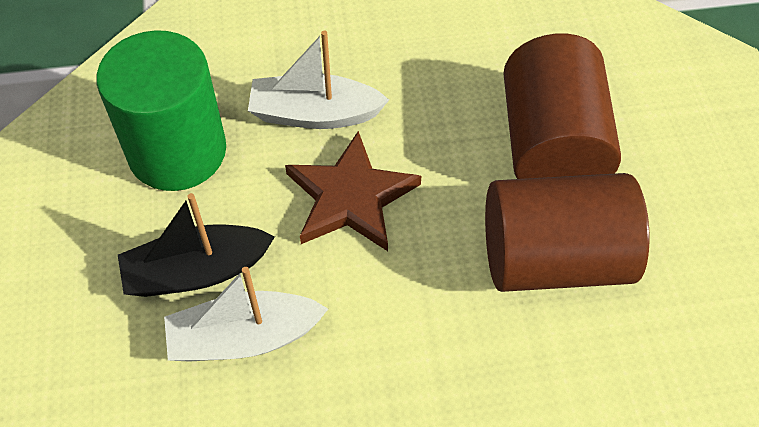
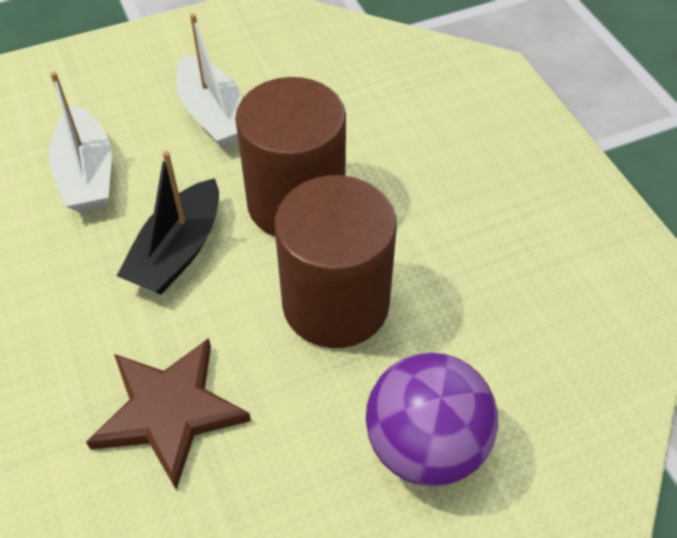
green cylinder: 1 -> 0
purple ball: 0 -> 1

